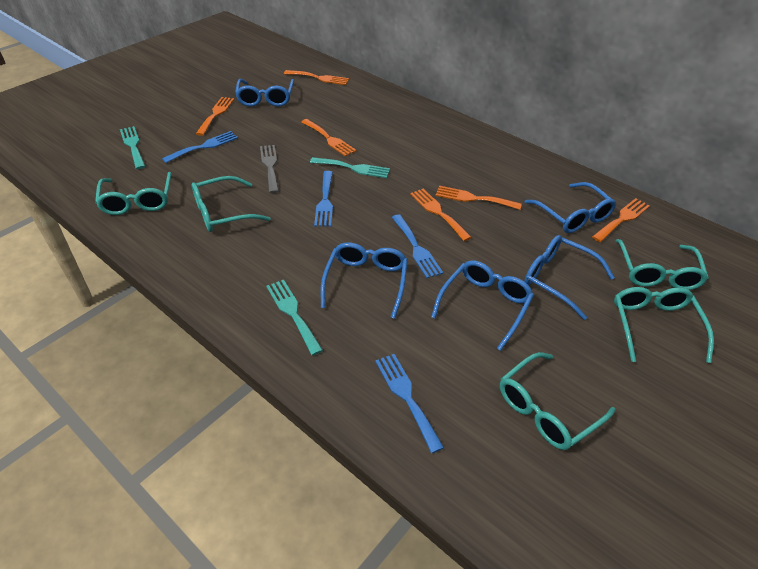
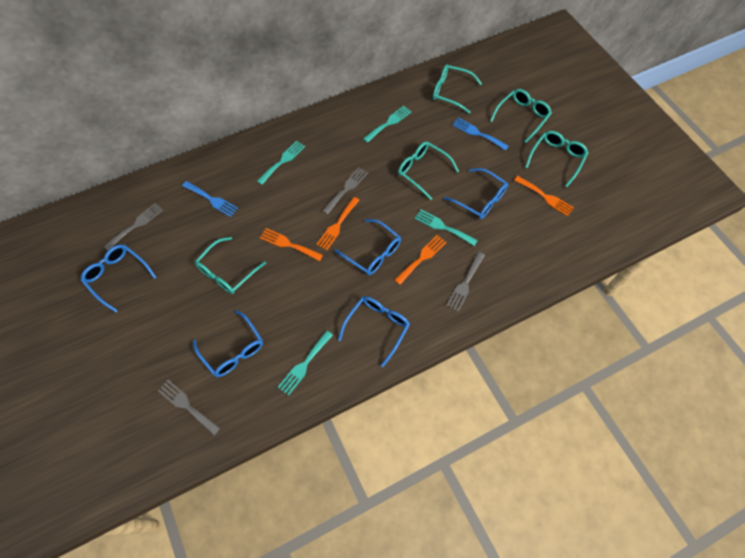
blue fork: 4 -> 2
grey fork: 1 -> 4
orange fork: 6 -> 4
turquoise fork: 3 -> 4

